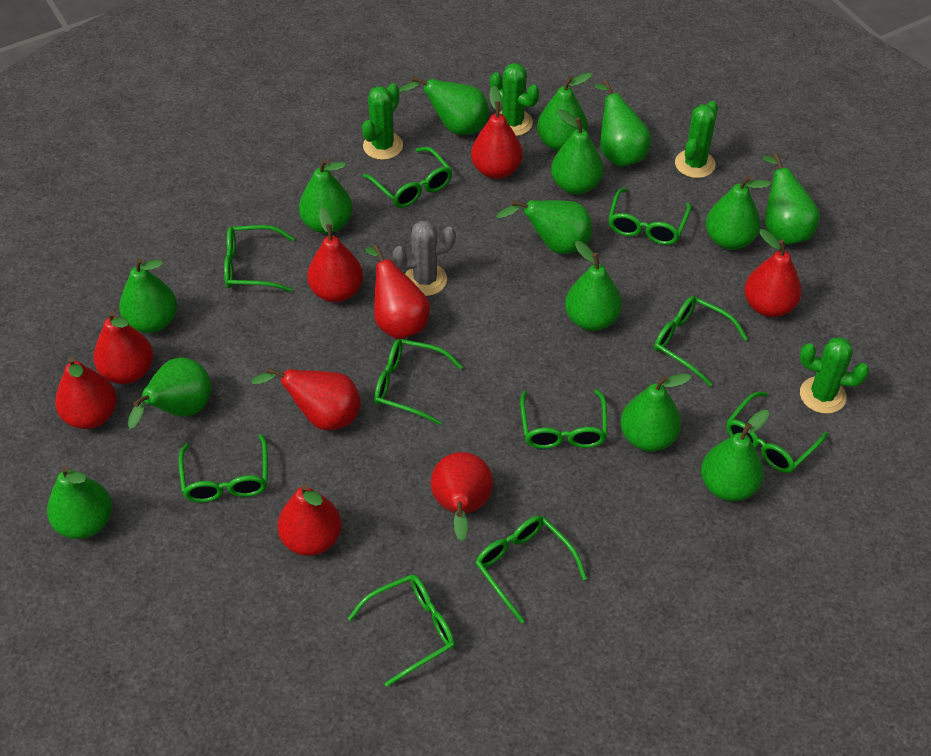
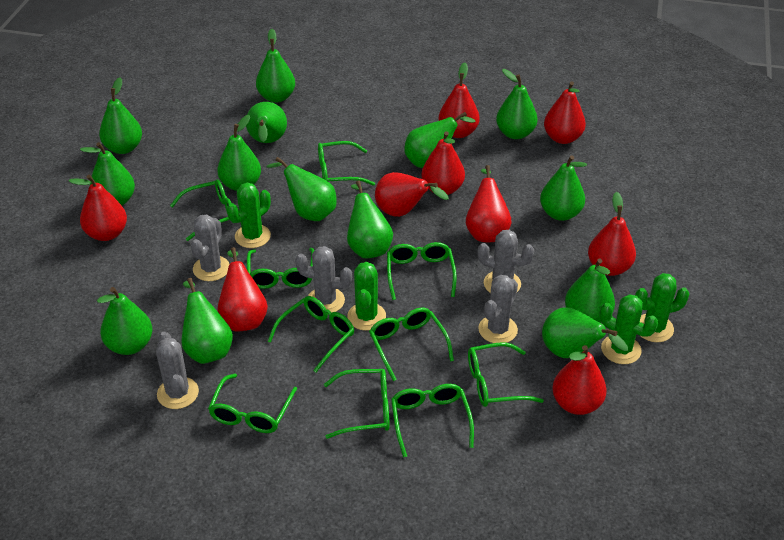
grey cactus: 1 -> 5

